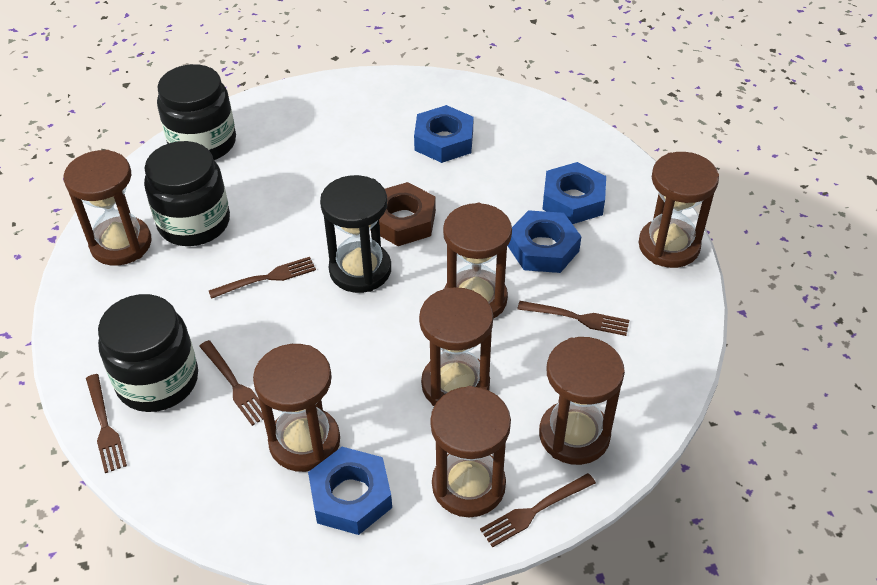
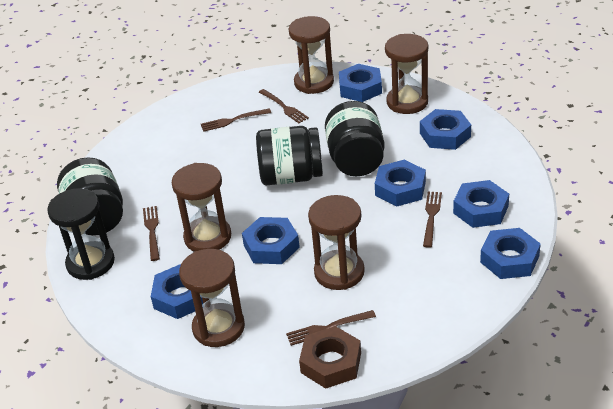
blue nut: 4 -> 7
brown hourglass: 7 -> 5

